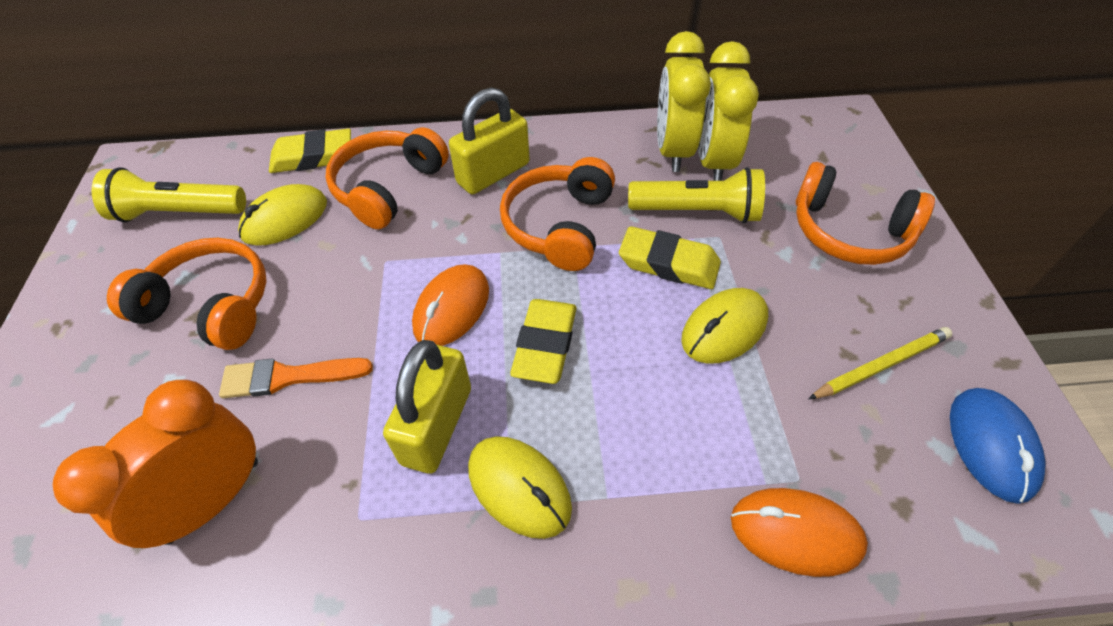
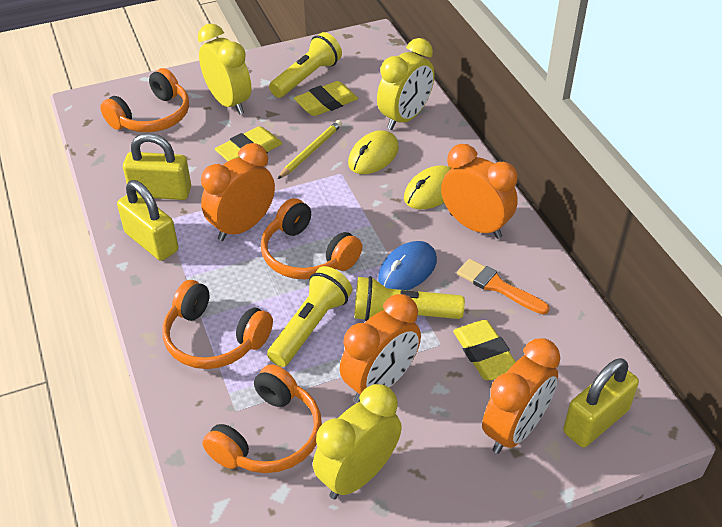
orange clock: 1 -> 4
orange mouse: 2 -> 0
yellow clock: 2 -> 3
yellow flashlight: 2 -> 3
yellow mouse: 3 -> 2
yellow padlock: 2 -> 3

